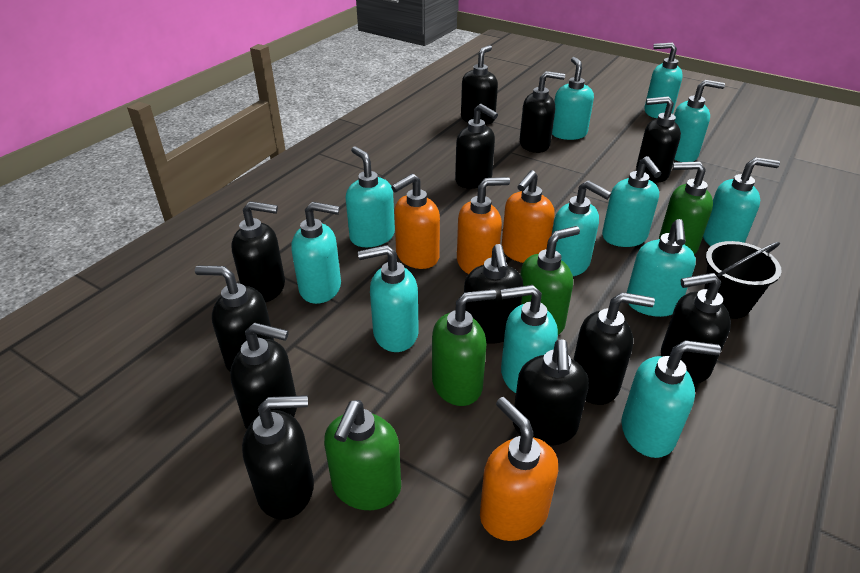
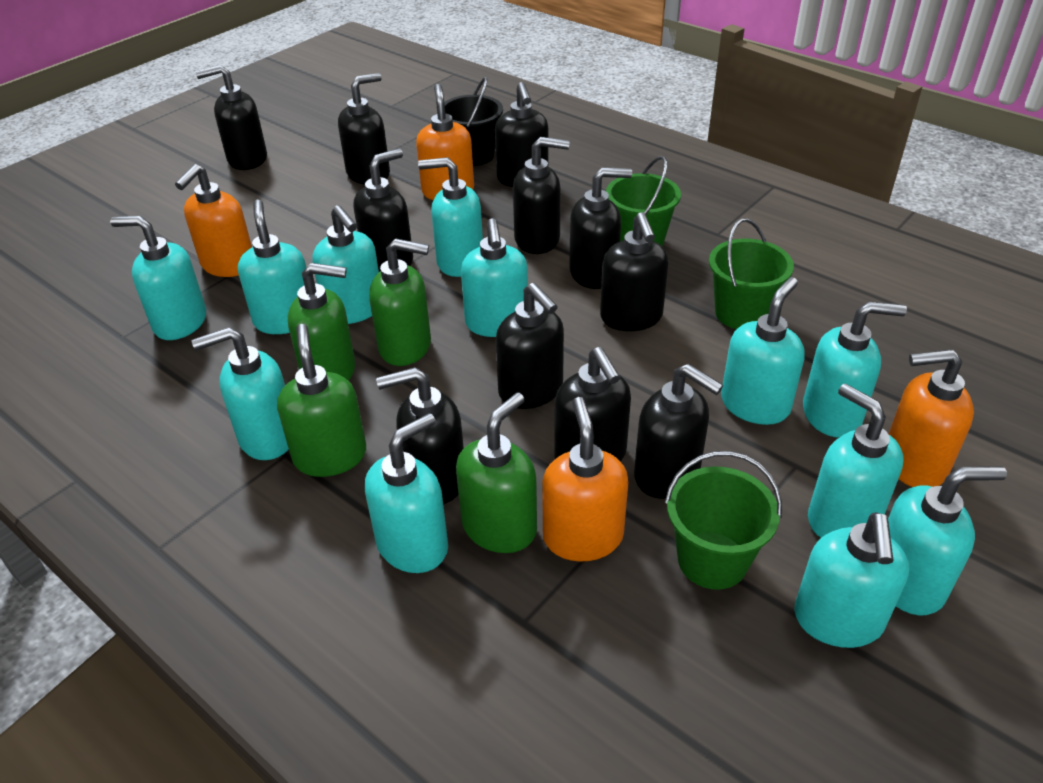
black soap dispenser: 12 -> 11
green bucket: 0 -> 3

